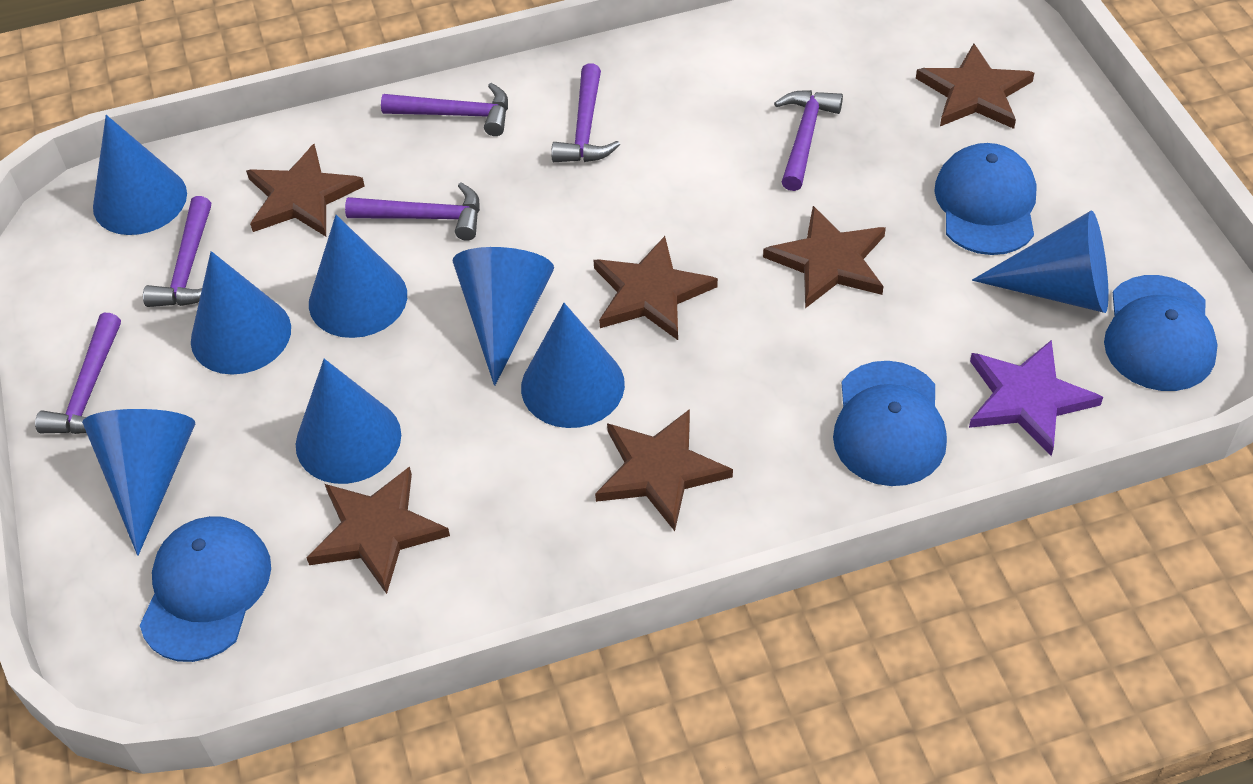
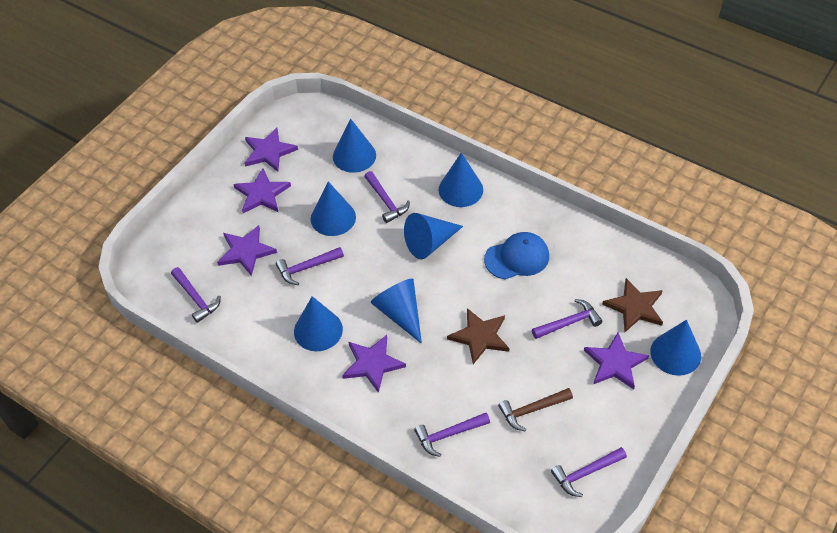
blue cap: 4 -> 1
blue cone: 8 -> 7
brown hammer: 0 -> 1
brown star: 6 -> 2
purple star: 1 -> 5

